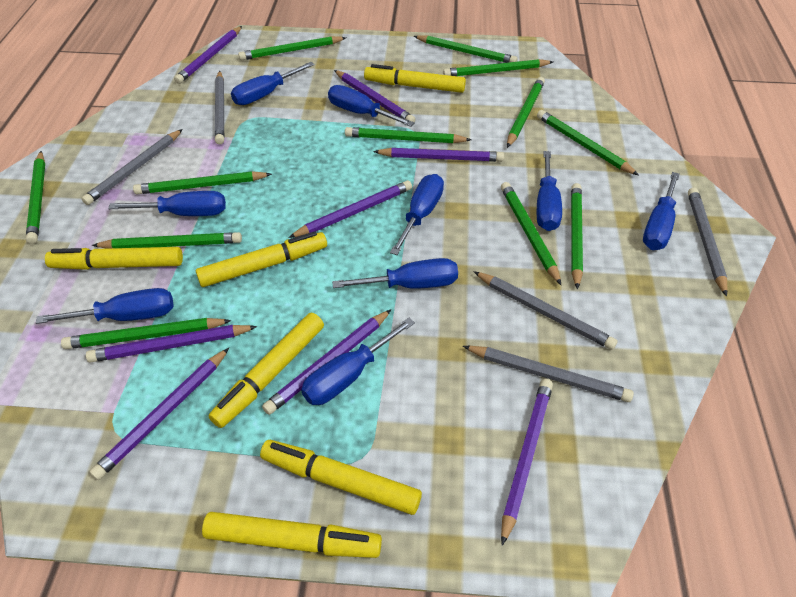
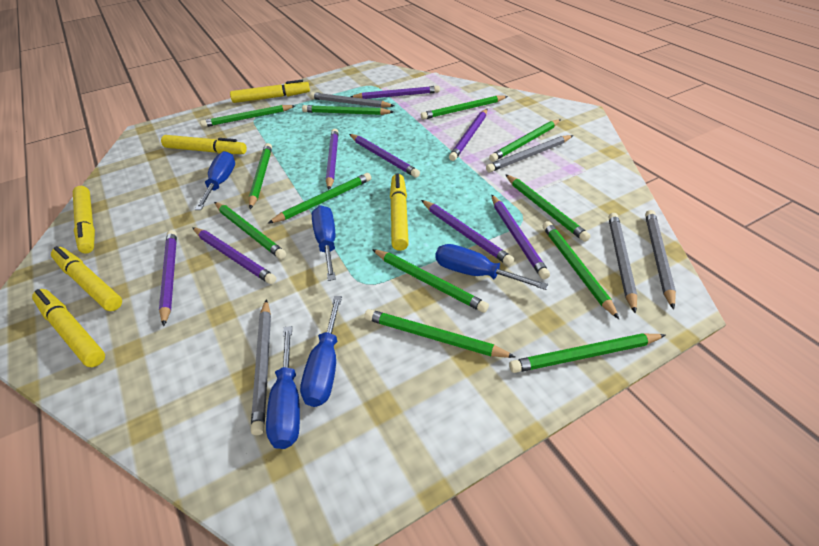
blue screwdriver: 9 -> 5

